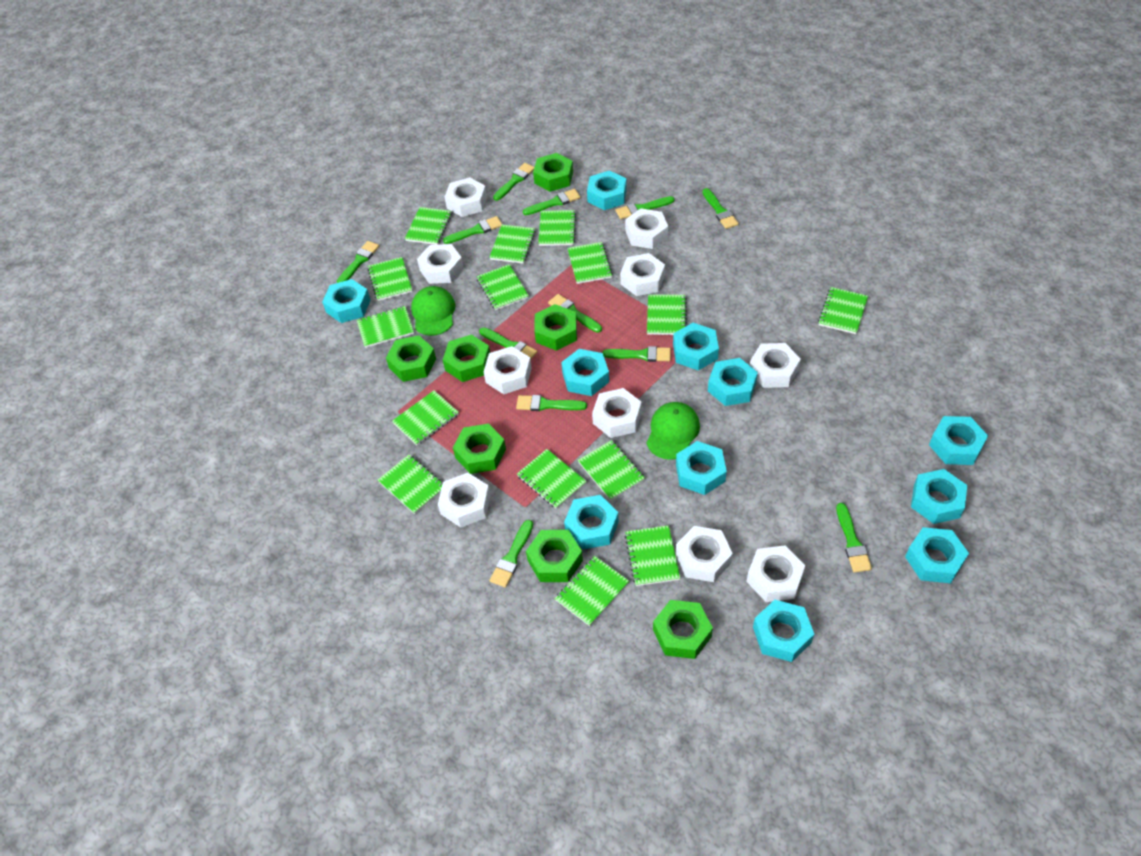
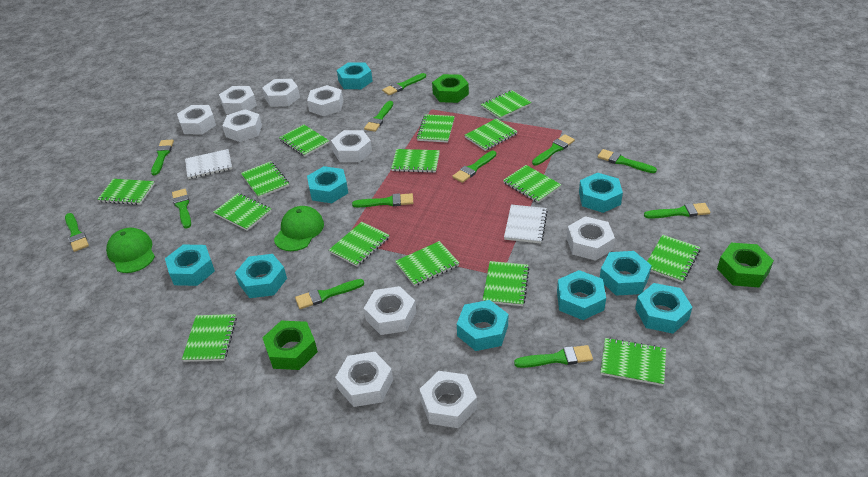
green nut: 7 -> 3
turquoise nut: 11 -> 9
white notebook: 0 -> 2

